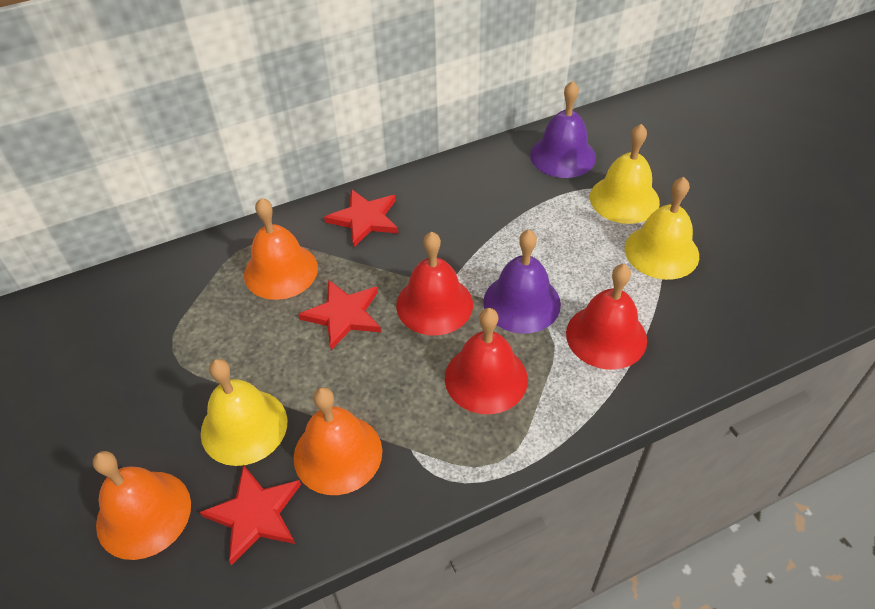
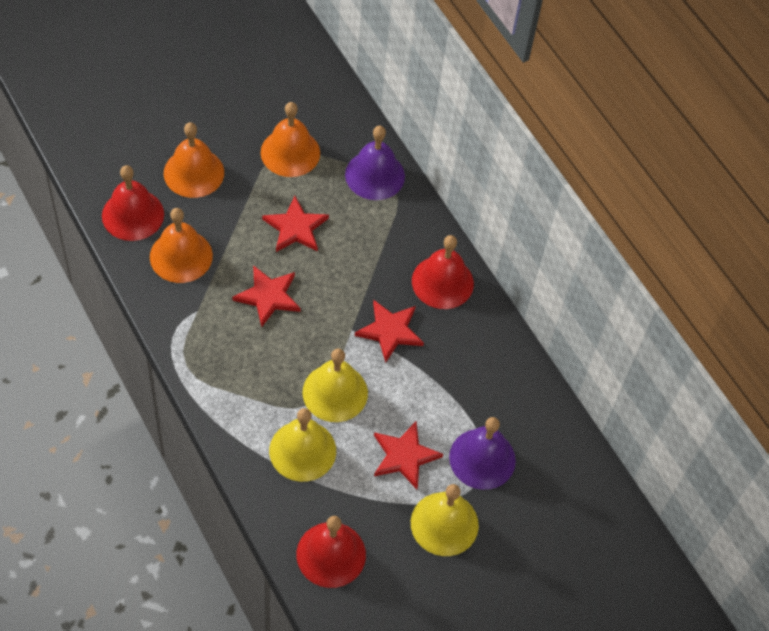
red star: 3 -> 4

